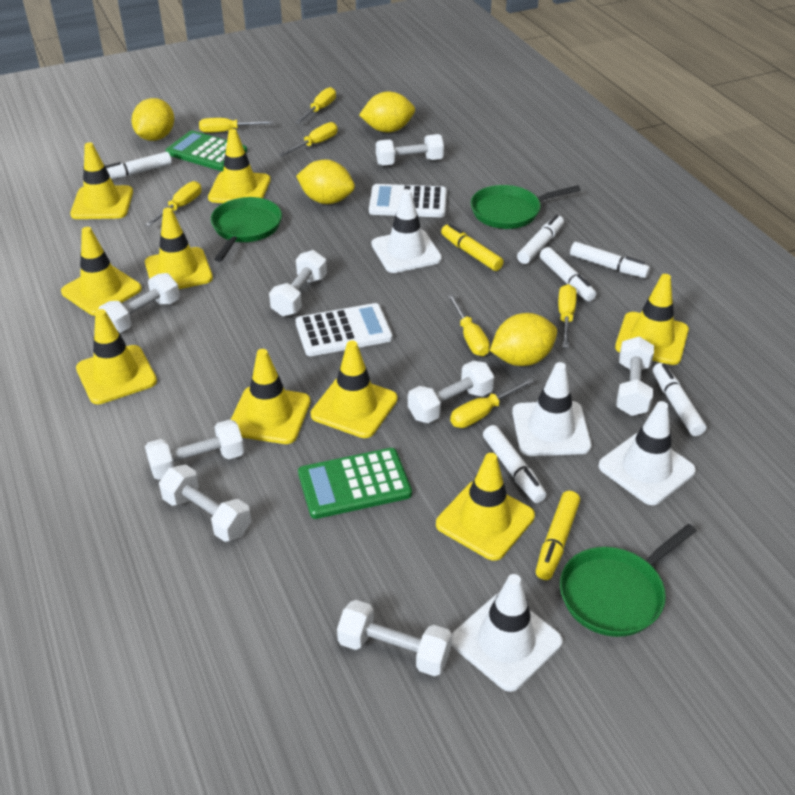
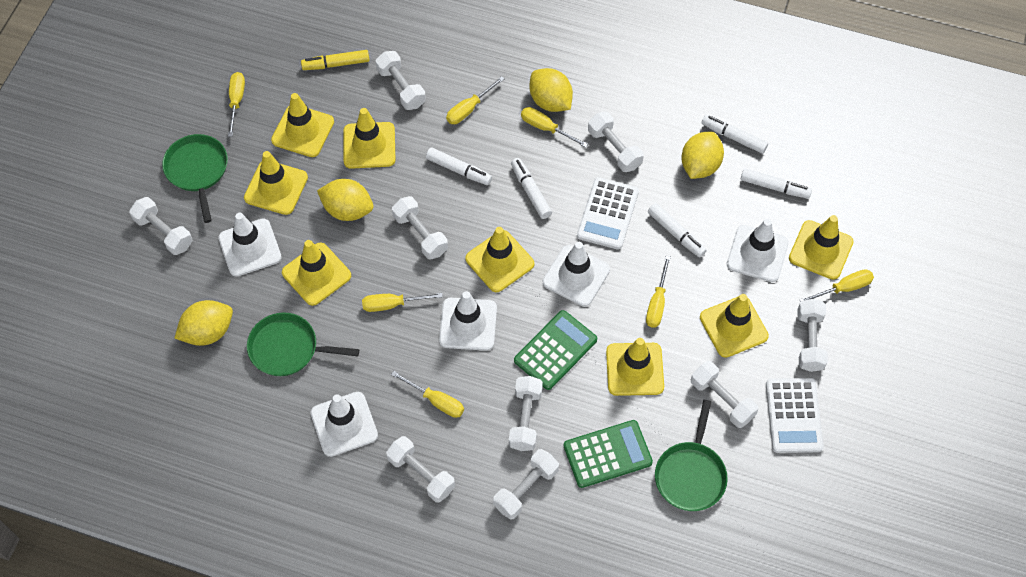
white dumbbell: 8 -> 9
white marker: 6 -> 5
white traffic cone: 4 -> 5
yellow marker: 2 -> 1
yellow traffic cone: 9 -> 8

